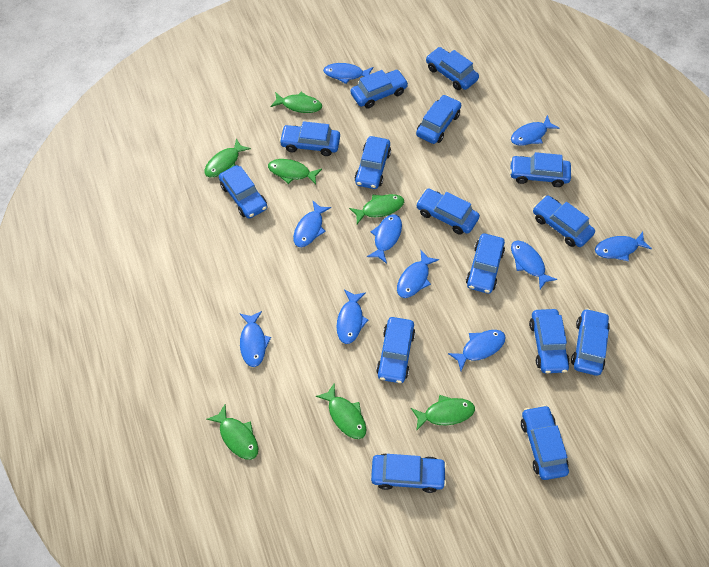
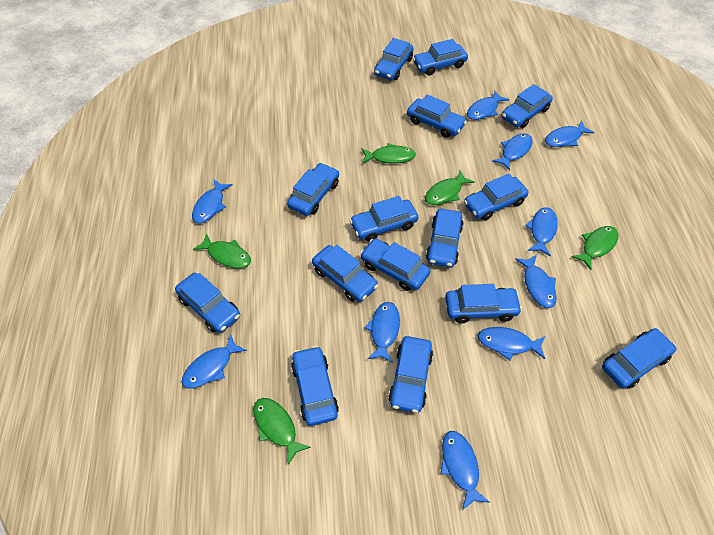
green fish: 7 -> 5

